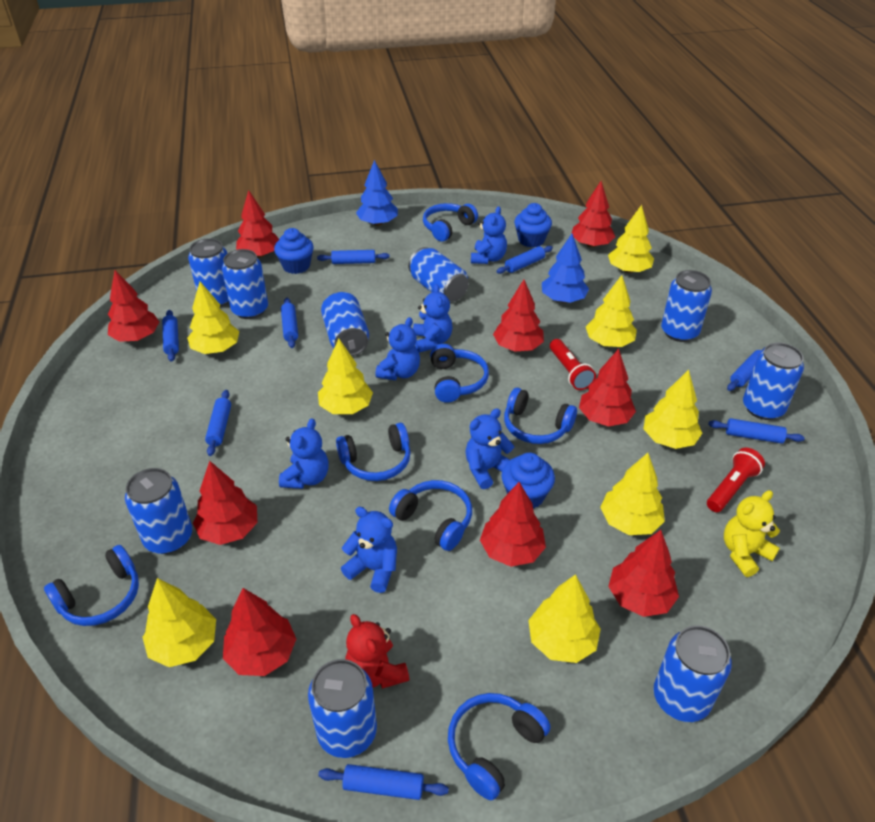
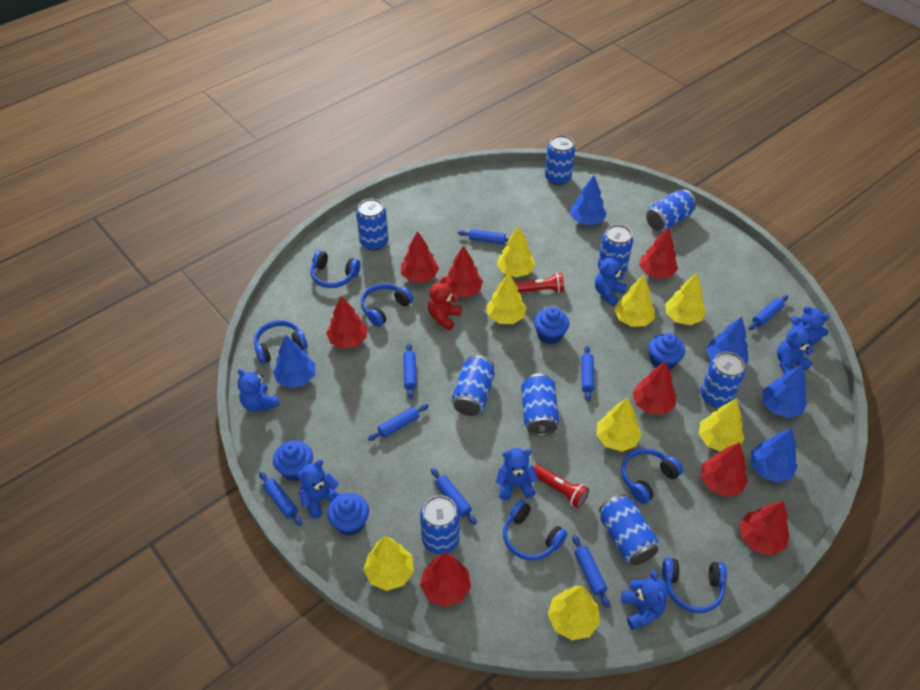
blue cupcake: 3 -> 4
blue headphones: 7 -> 6
blue teddy bear: 6 -> 7
blue tree: 2 -> 5
red tree: 9 -> 8
yellow teddy bear: 1 -> 0

